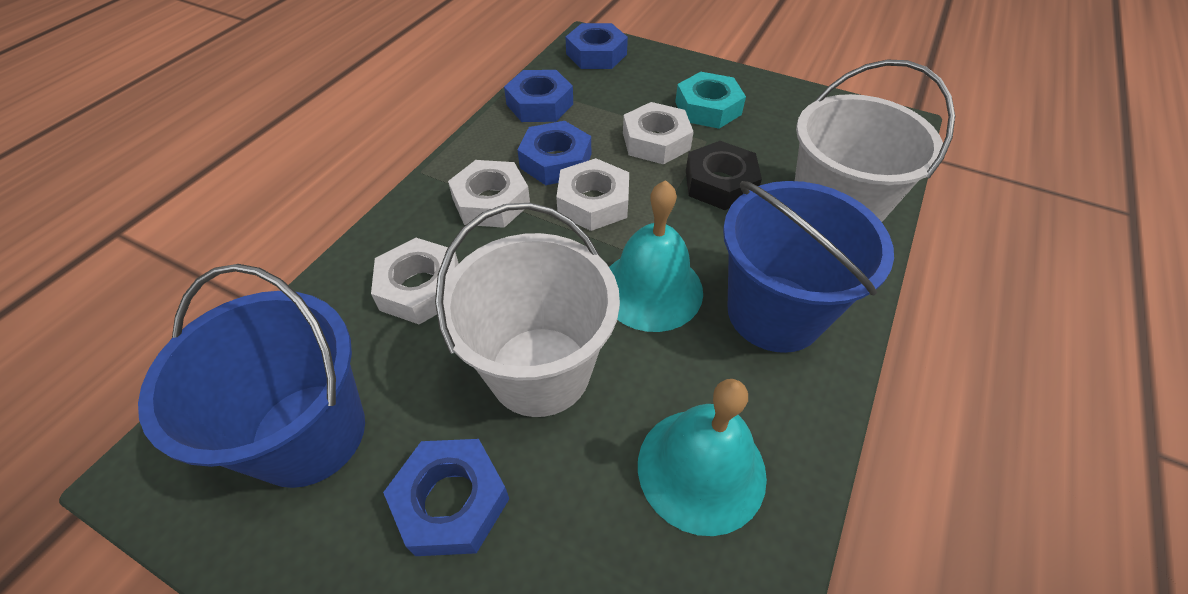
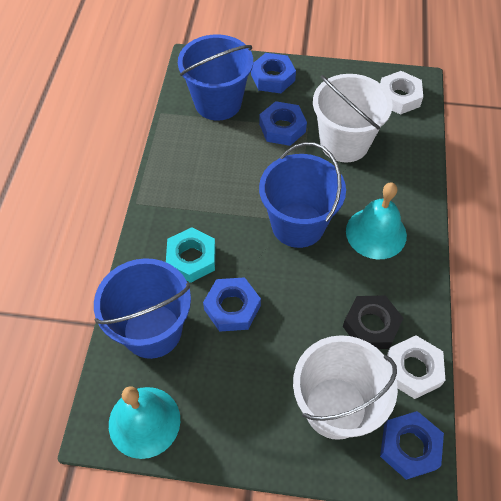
blue bucket: 2 -> 3
white nut: 4 -> 2

